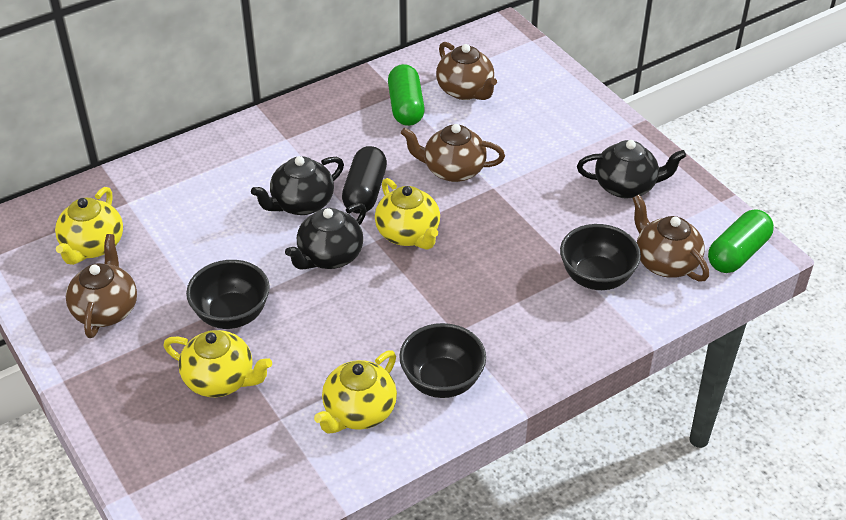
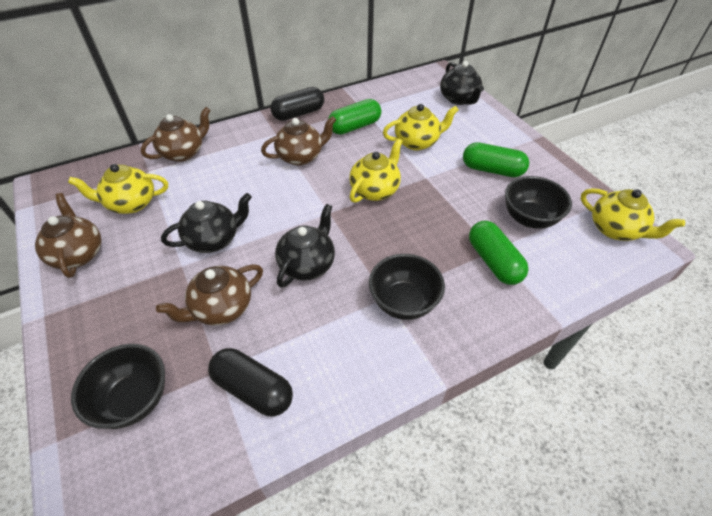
black capsule: 1 -> 2
green capsule: 2 -> 3

